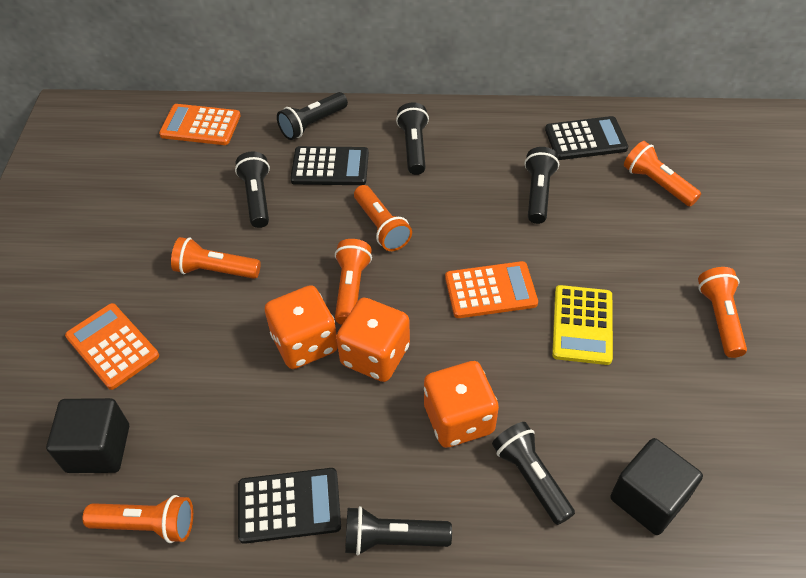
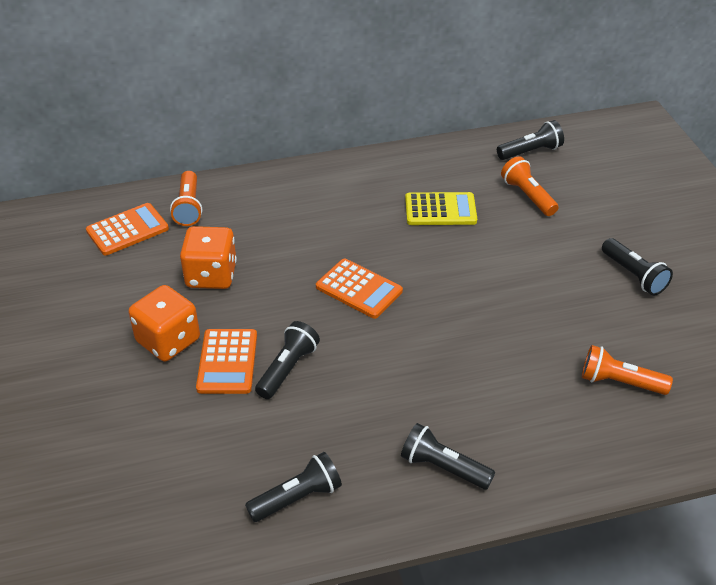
black calculator: 3 -> 0
black cube: 2 -> 0
black flashlight: 6 -> 5
orange dice: 3 -> 2
orange flashlight: 6 -> 3

